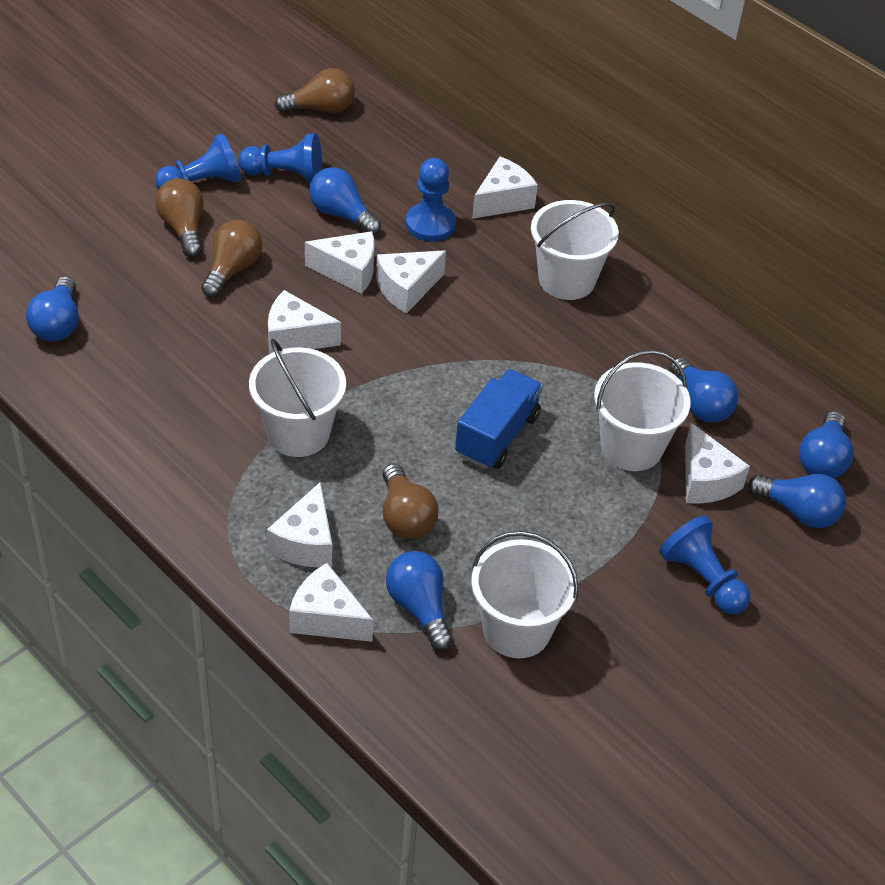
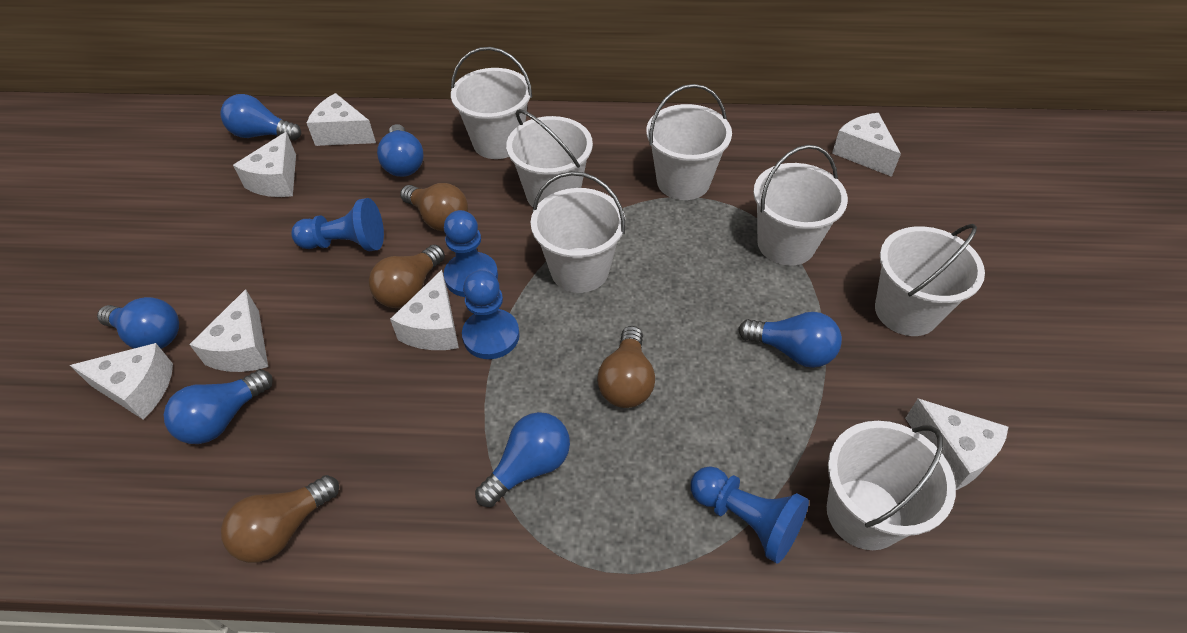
blue truck: 1 -> 0
white bucket: 4 -> 7

